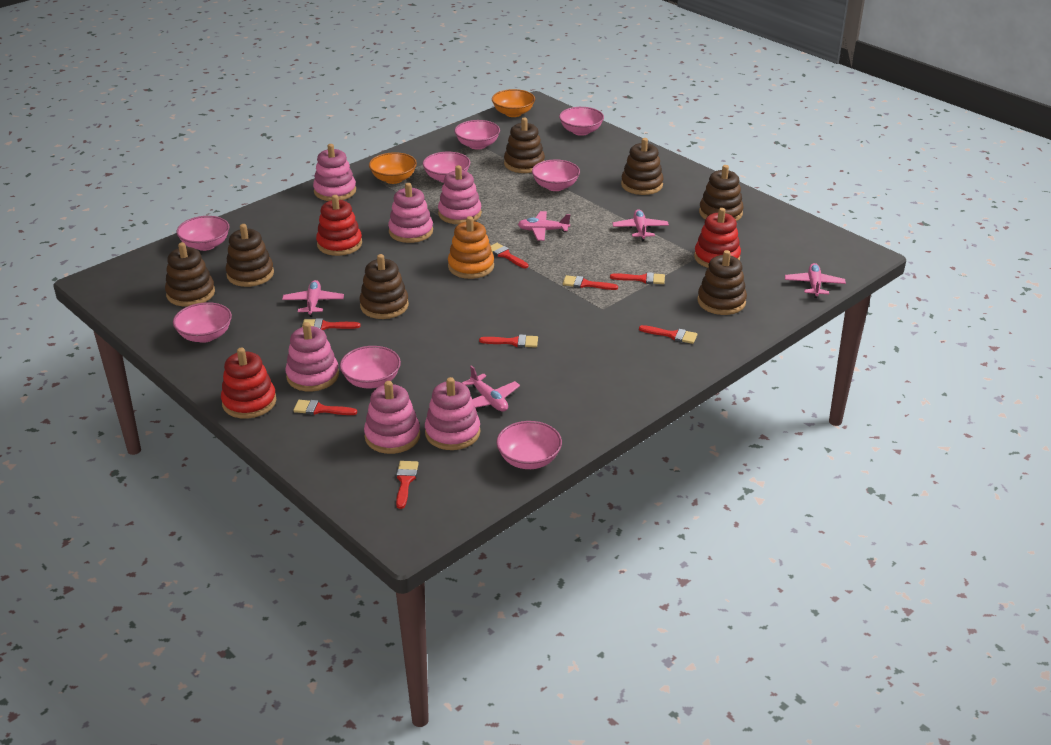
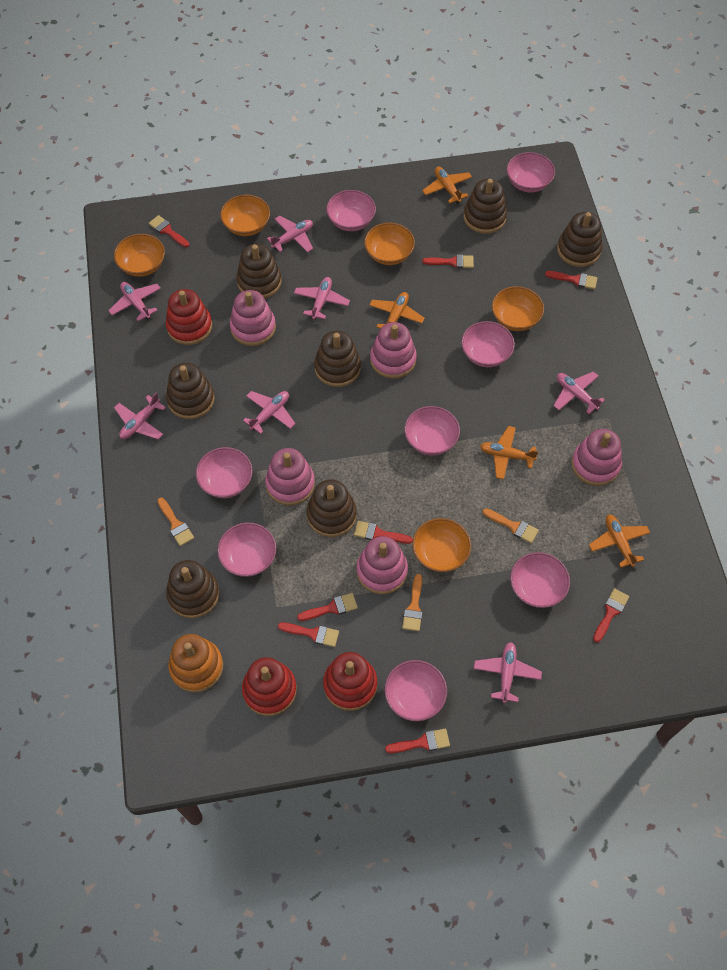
orange bowl: 2 -> 5
orange brush: 0 -> 3
orange plane: 0 -> 4
pink plane: 5 -> 7
pink stacking toy: 6 -> 5

